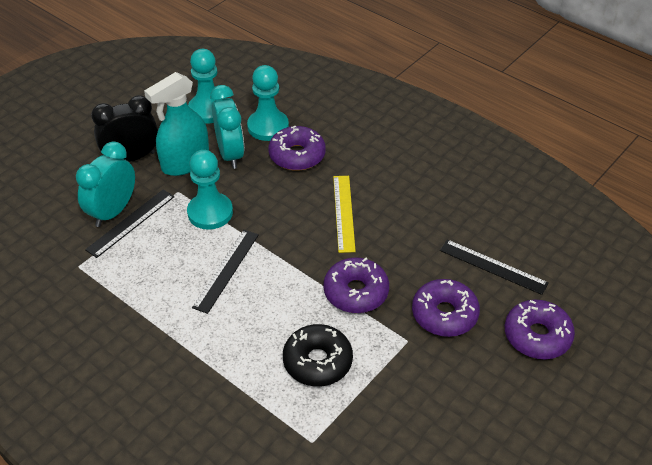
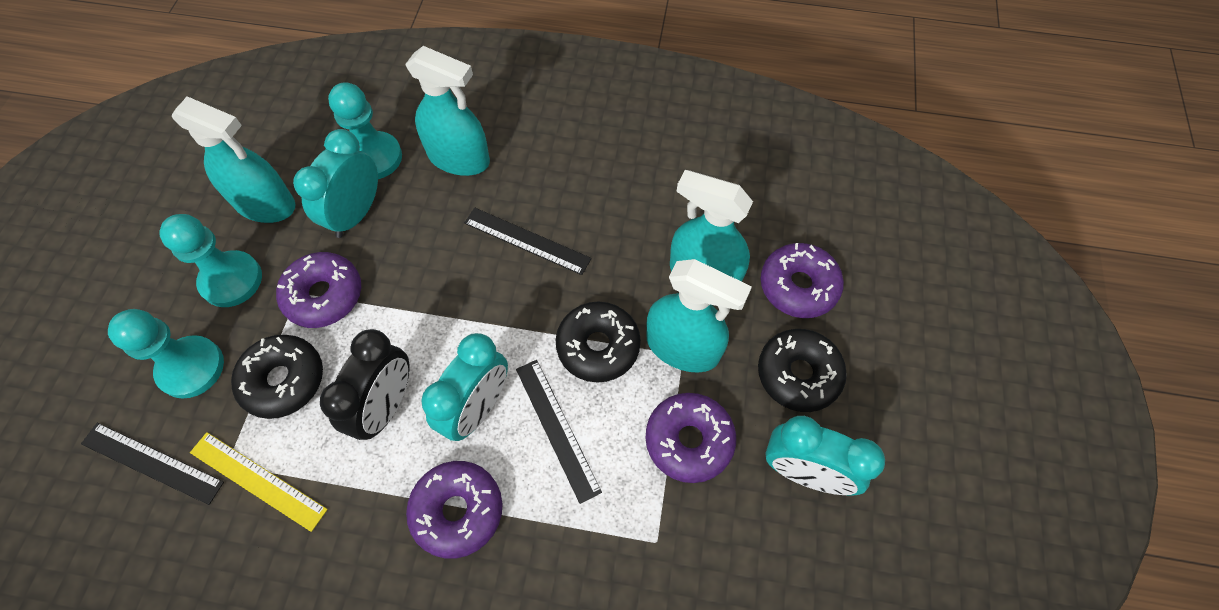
black donut: 1 -> 3
turquoise clock: 2 -> 3
turquoise spray bottle: 1 -> 4

